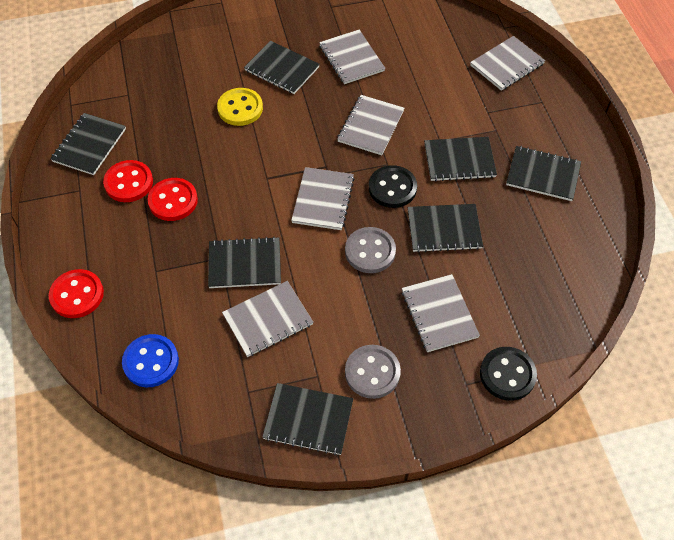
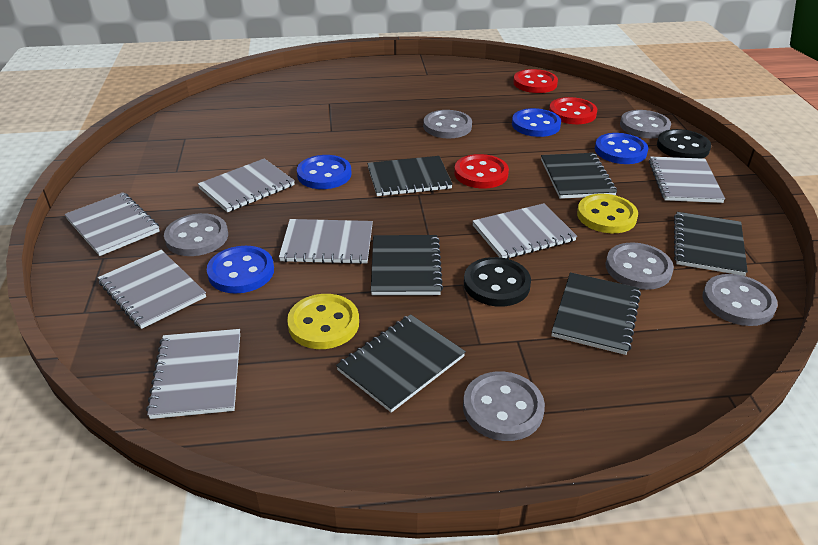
black notebook: 7 -> 6
blue button: 1 -> 4
grey button: 2 -> 6
grey notebook: 6 -> 7
yellow button: 1 -> 2

